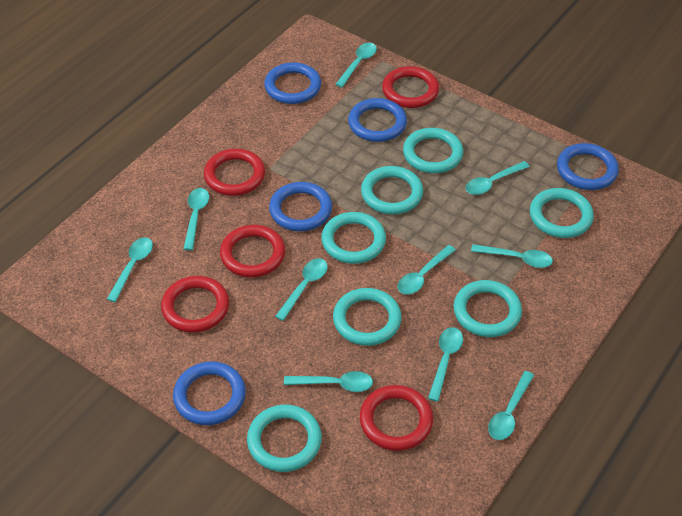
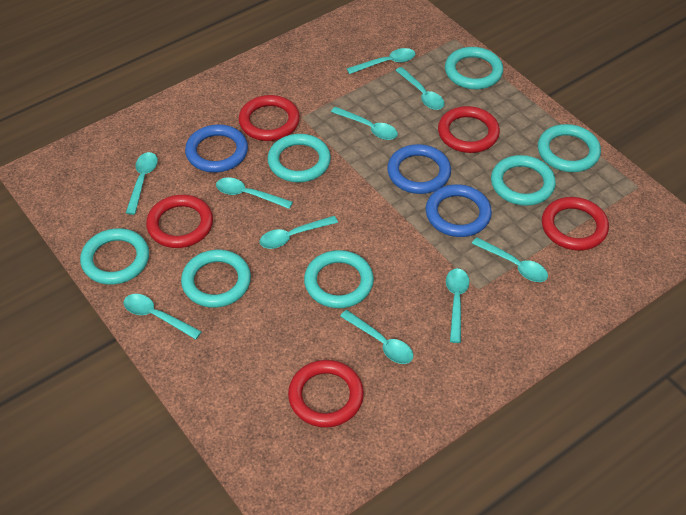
blue ring: 5 -> 3

